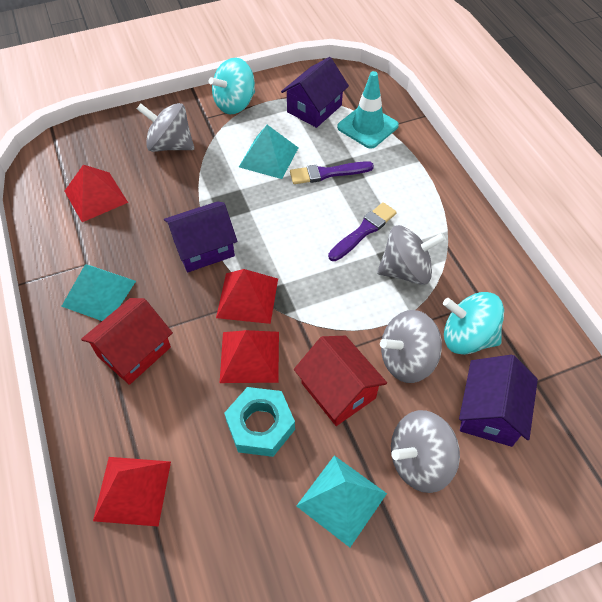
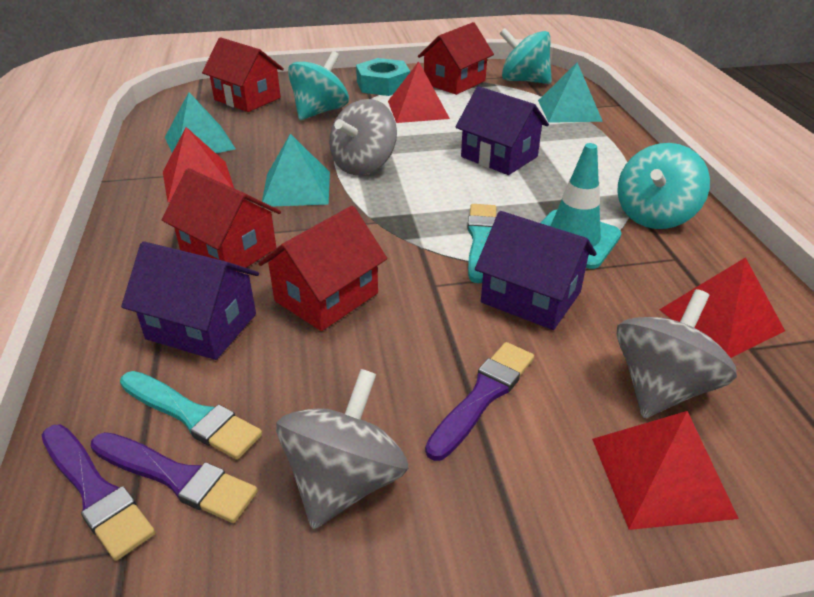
grey spinning top: 4 -> 3
purple brush: 2 -> 3
red house: 2 -> 4
turquoise brush: 0 -> 2
turquoise spinning top: 2 -> 3

